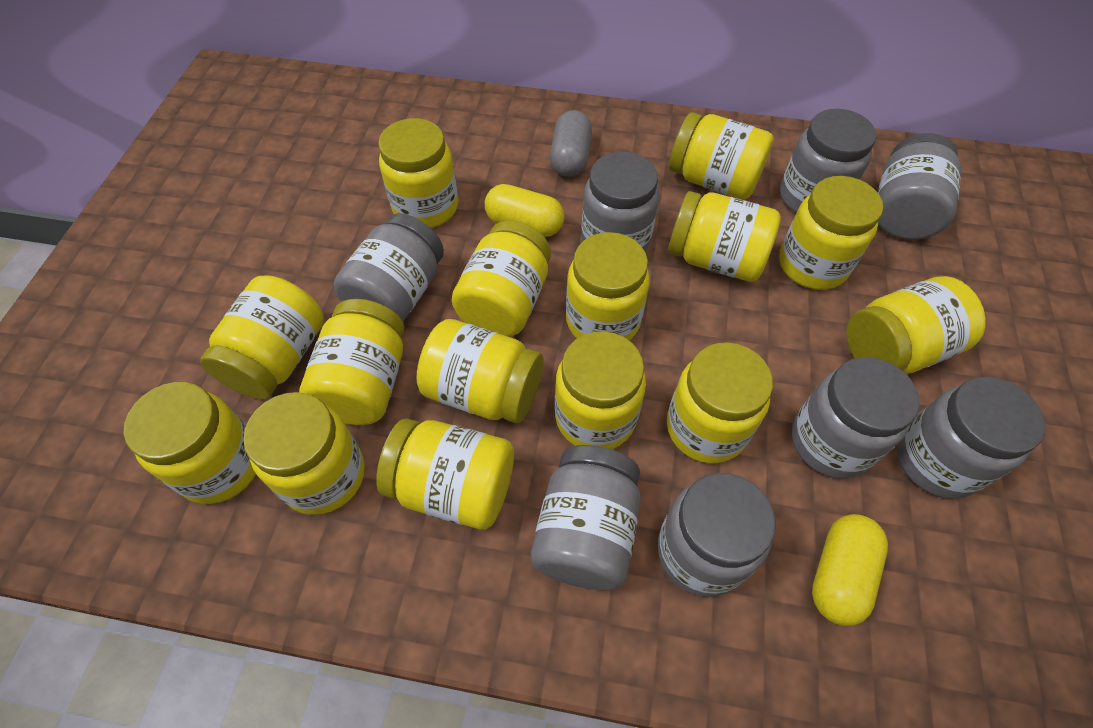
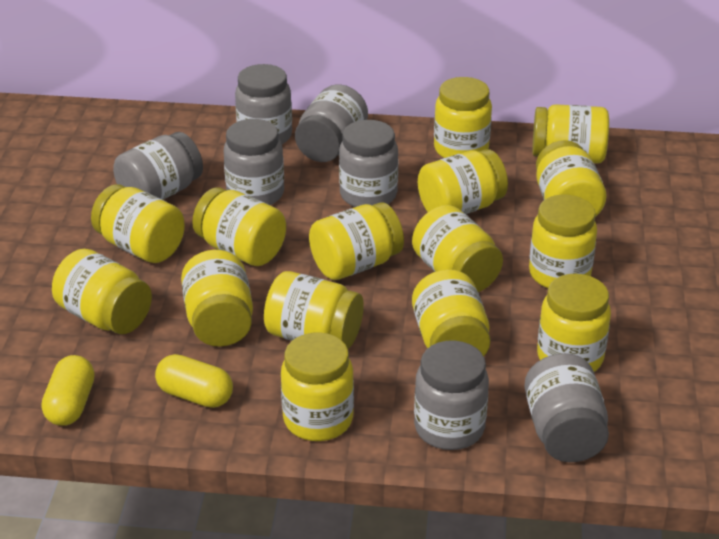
grey capsule: 1 -> 0
grey jar: 8 -> 7

